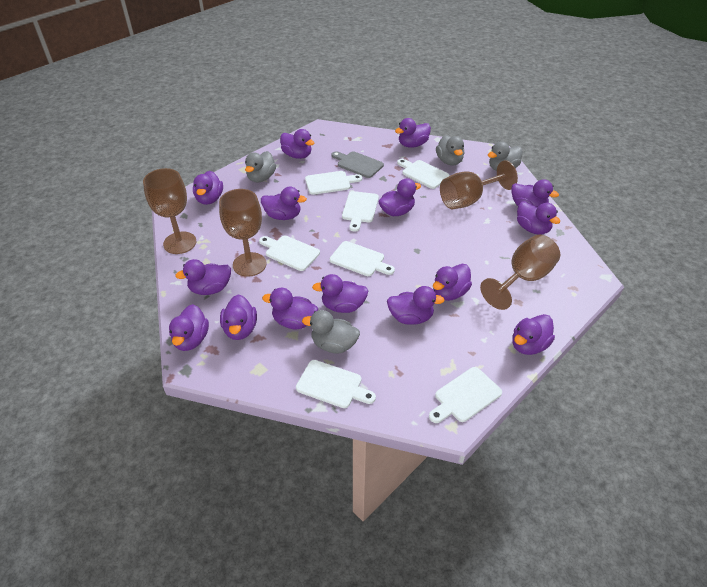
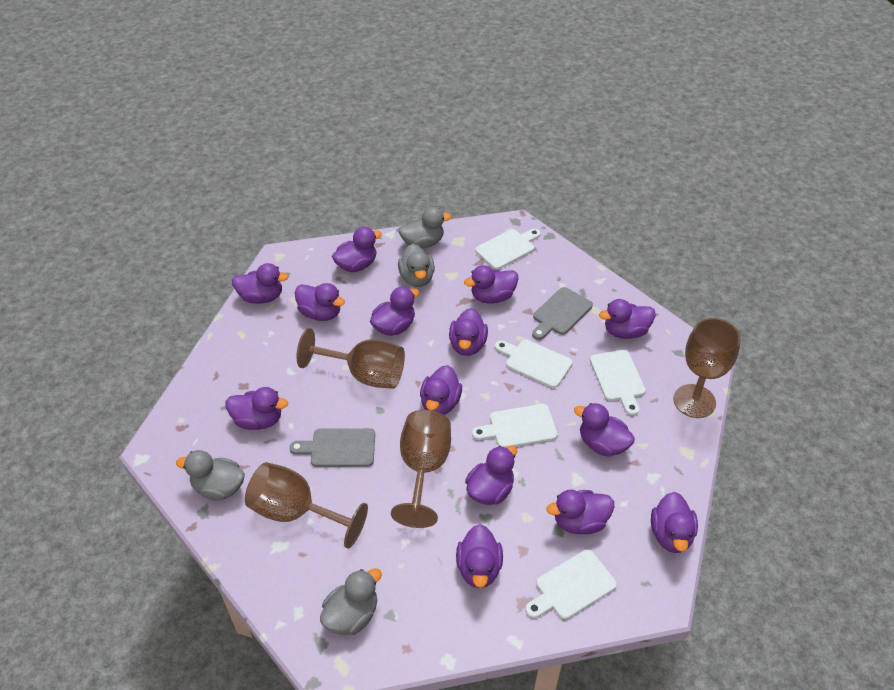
grey cutting board: 1 -> 2
purple duck: 15 -> 14
white cutting board: 7 -> 5

